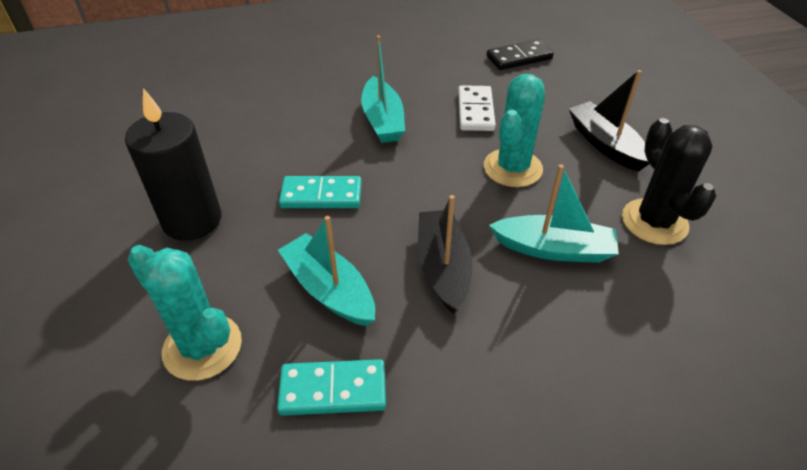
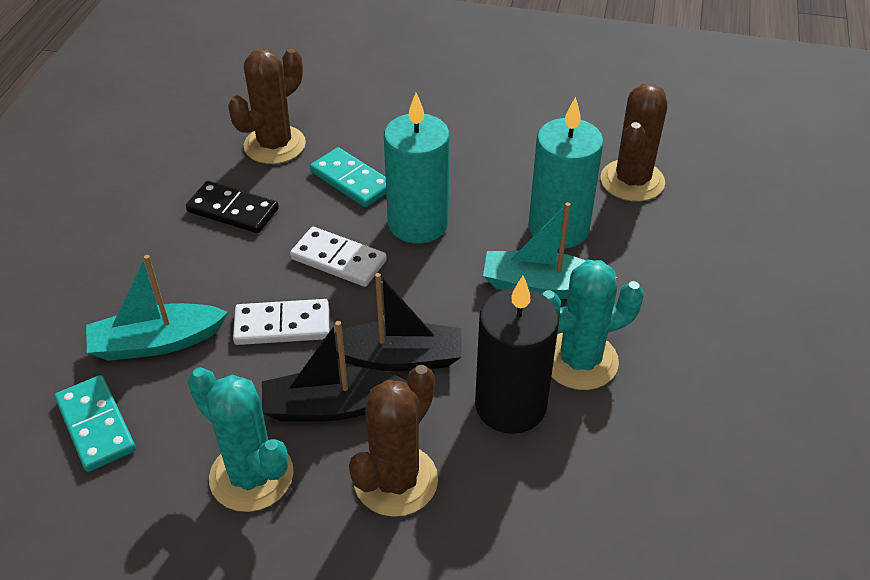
black cactus: 1 -> 0
brown cactus: 0 -> 3
turquoise boat: 3 -> 2
turquoise candle: 0 -> 2
white domino: 1 -> 2

